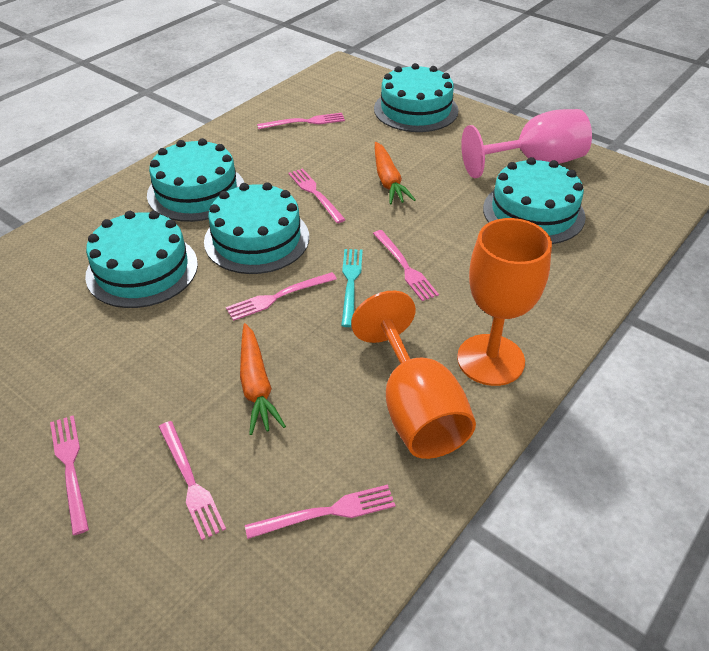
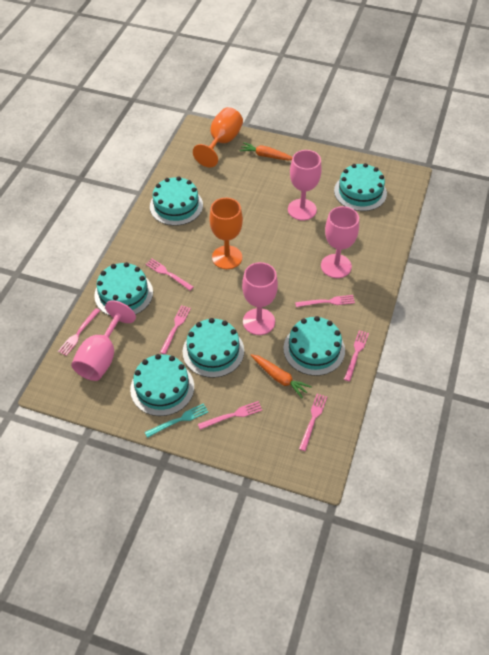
pink goblet: 1 -> 4
turquoise cake: 5 -> 6

